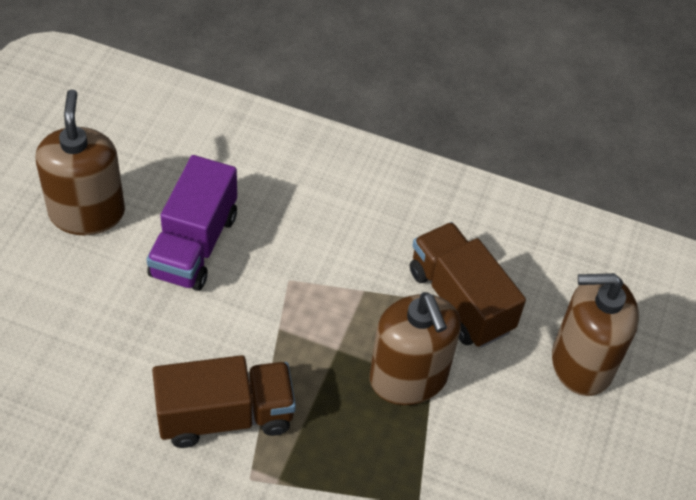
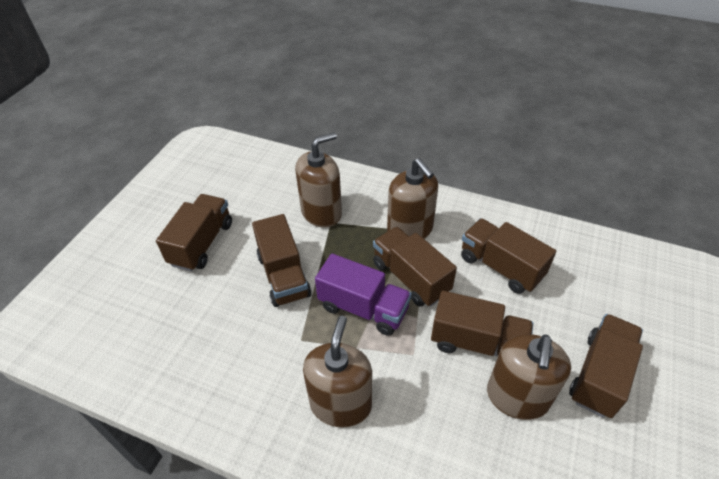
brown soap dispenser: 3 -> 4
brown truck: 2 -> 6

